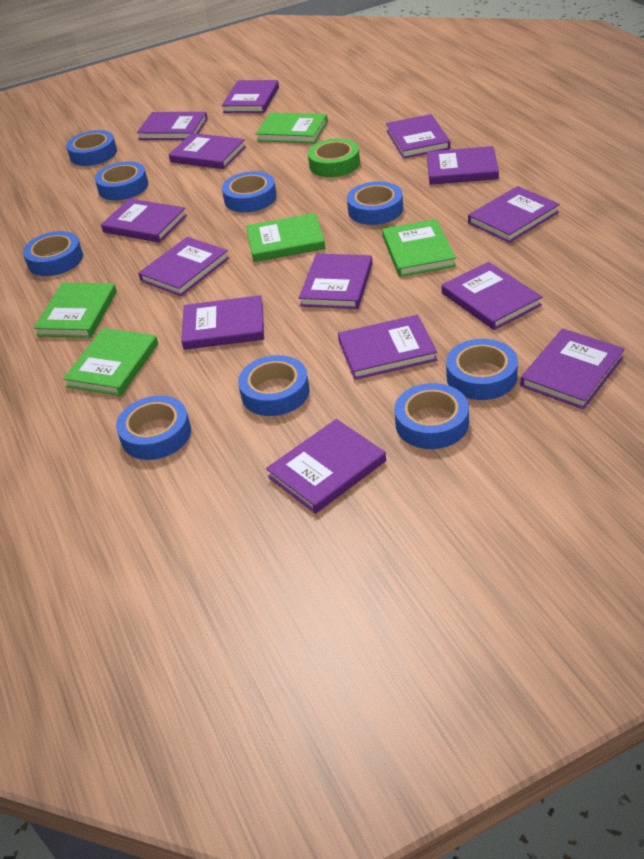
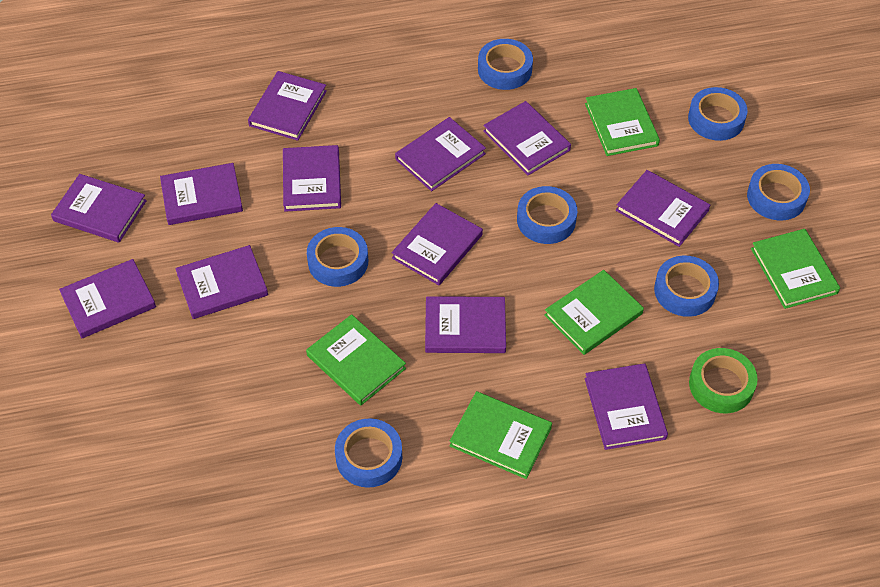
blue tape: 9 -> 7
purple book: 14 -> 12

